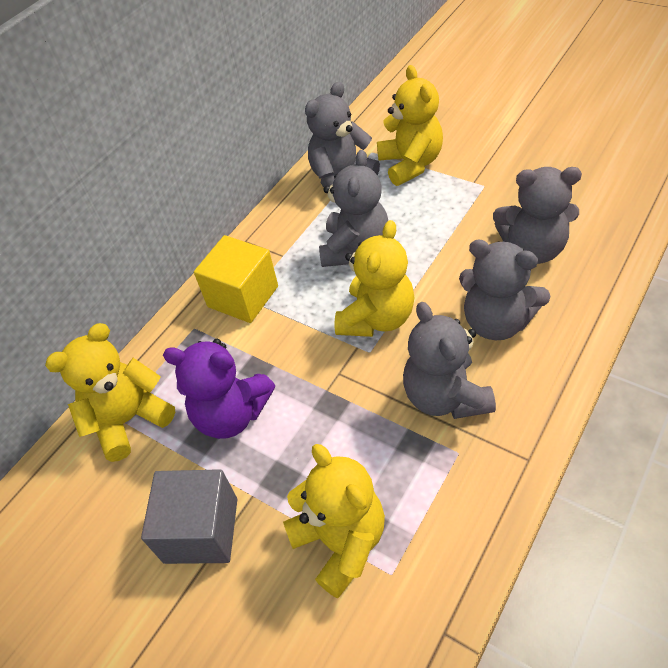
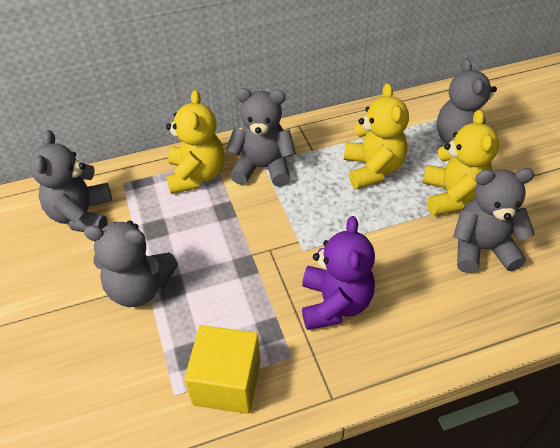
grey cube: 1 -> 0
yellow teddy bear: 4 -> 3

